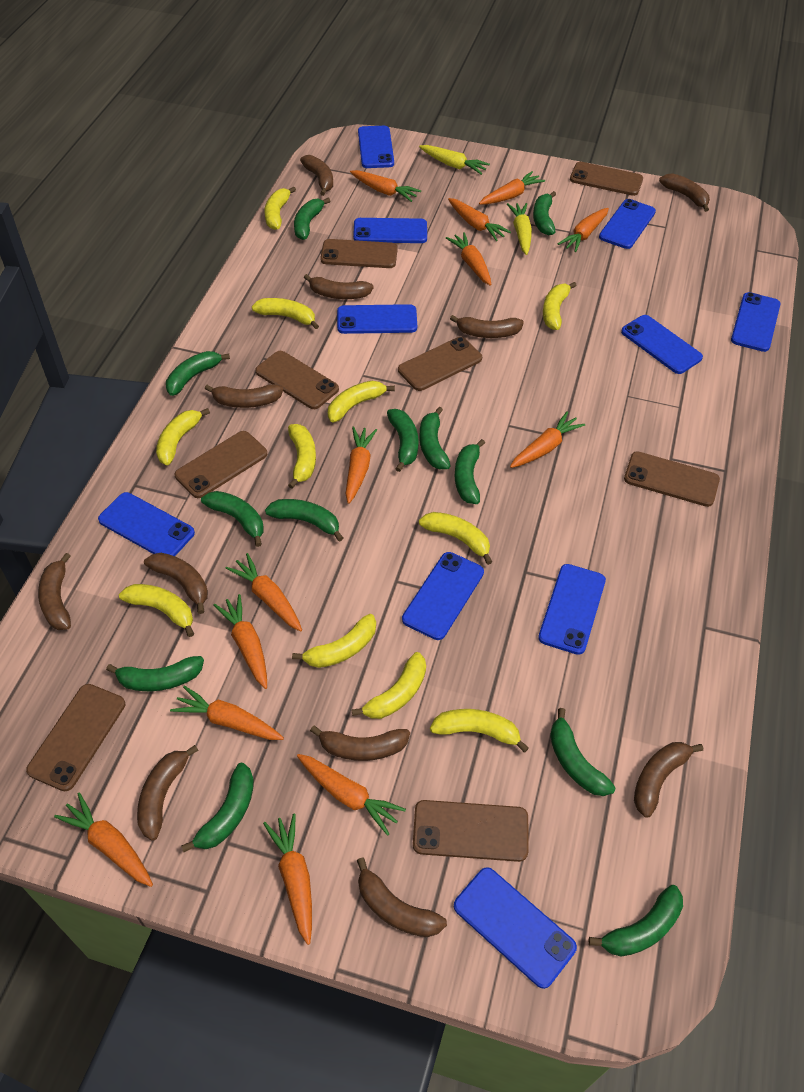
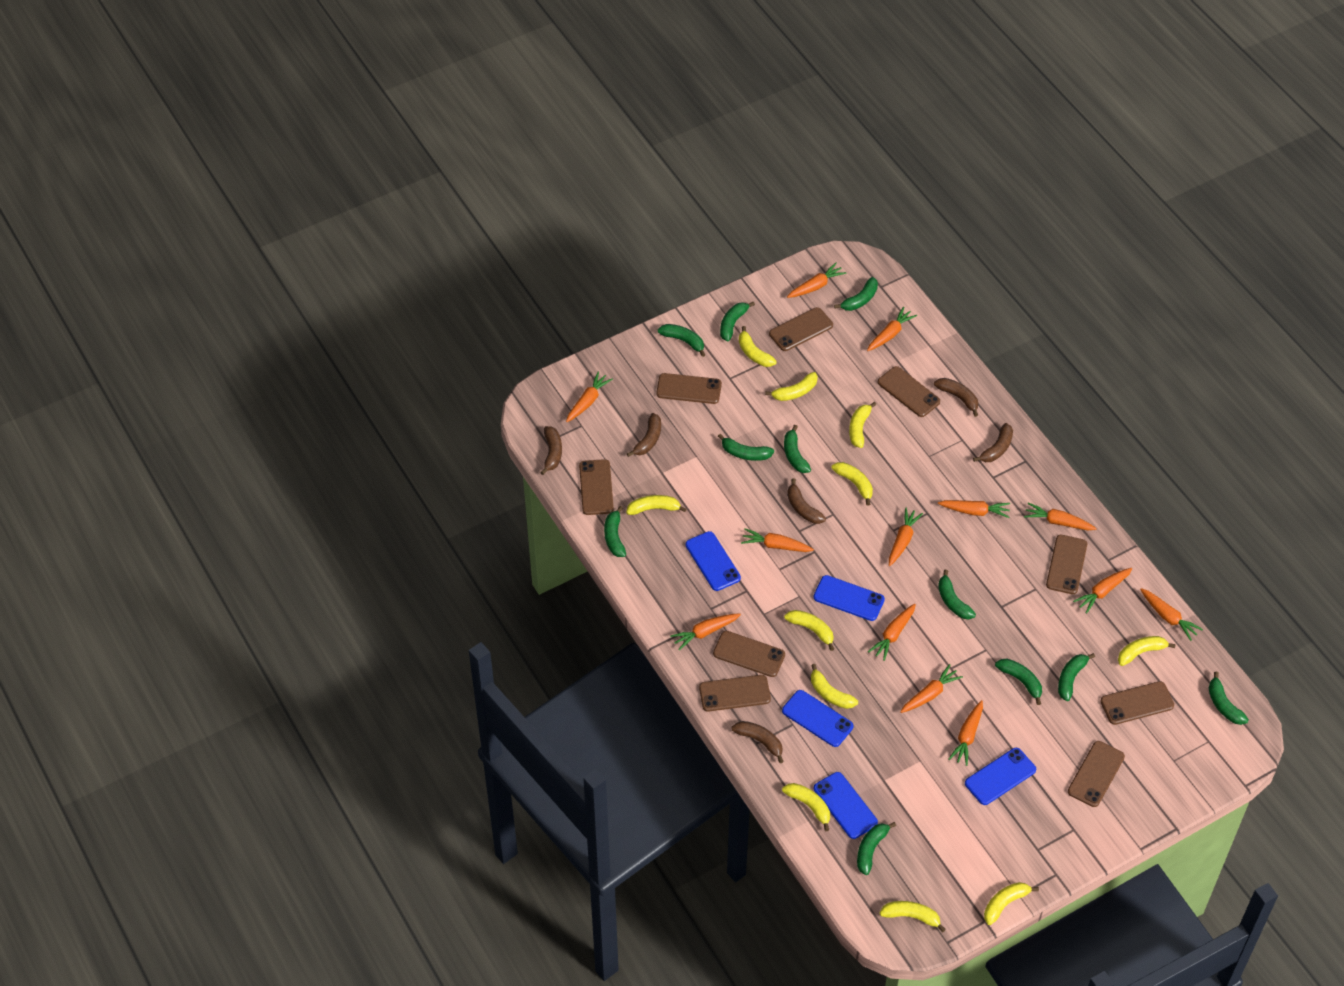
blue phone: 10 -> 5
brown banana: 11 -> 6
brown phone: 8 -> 9
green banana: 12 -> 11
yellow carrot: 2 -> 0

